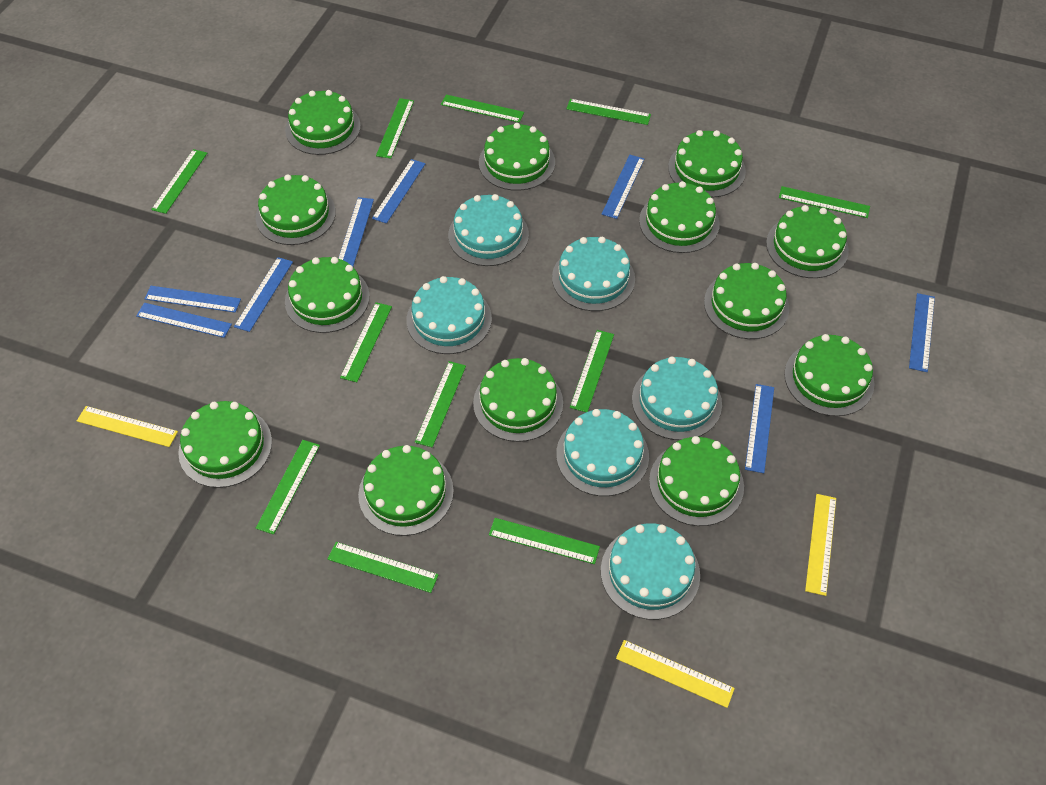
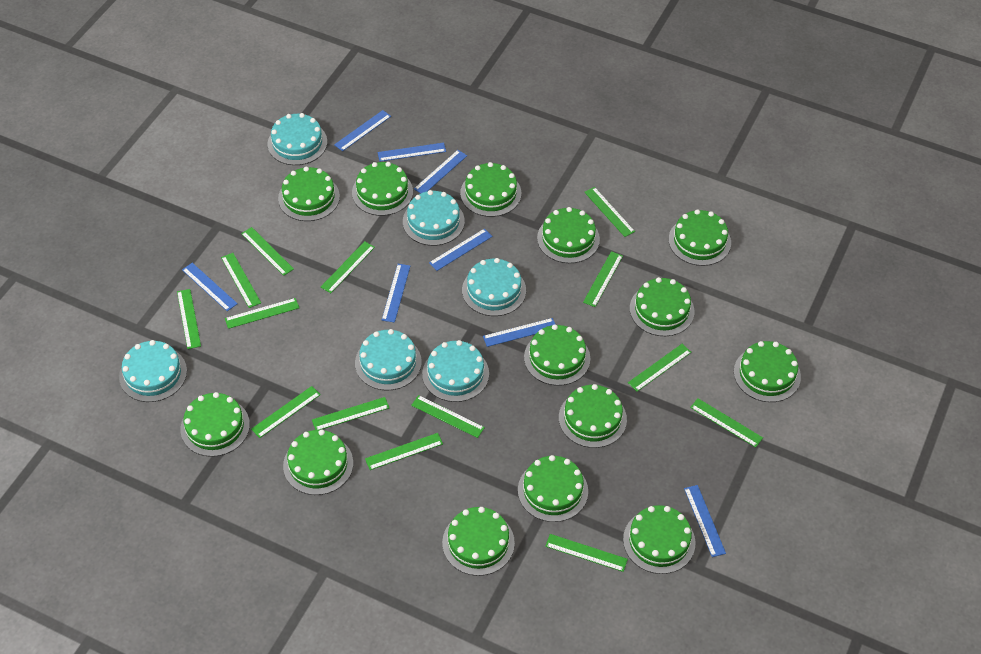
green cake: 13 -> 14
green ruler: 11 -> 14
yellow ruler: 3 -> 0

